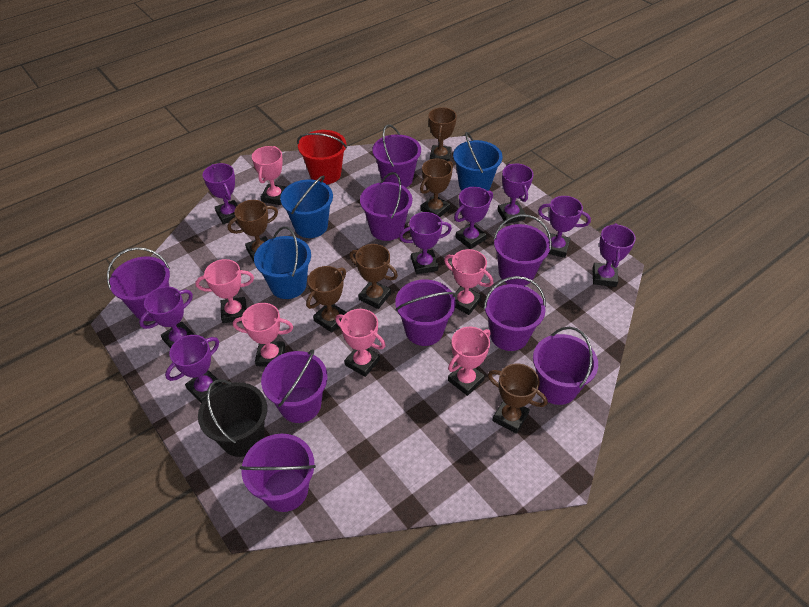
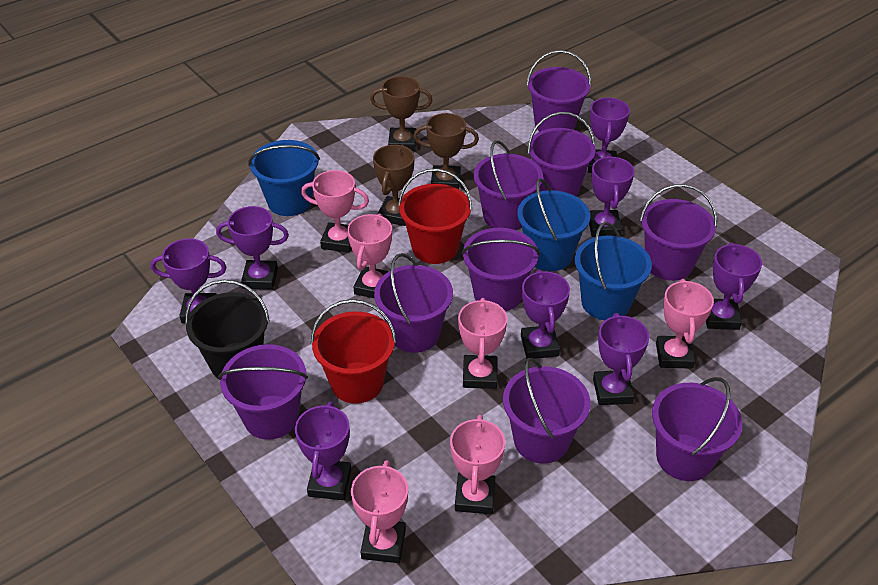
brown trophy: 6 -> 3
red bucket: 1 -> 2

